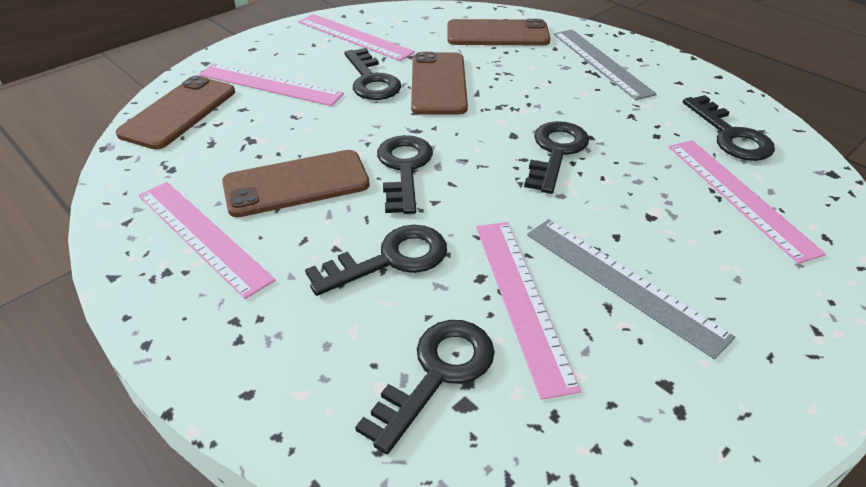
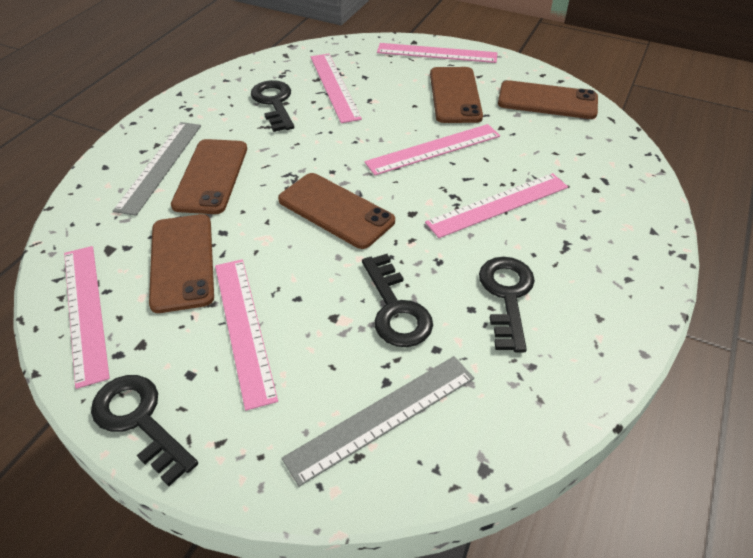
black key: 6 -> 4
brown phone: 4 -> 5
pink ruler: 5 -> 6

